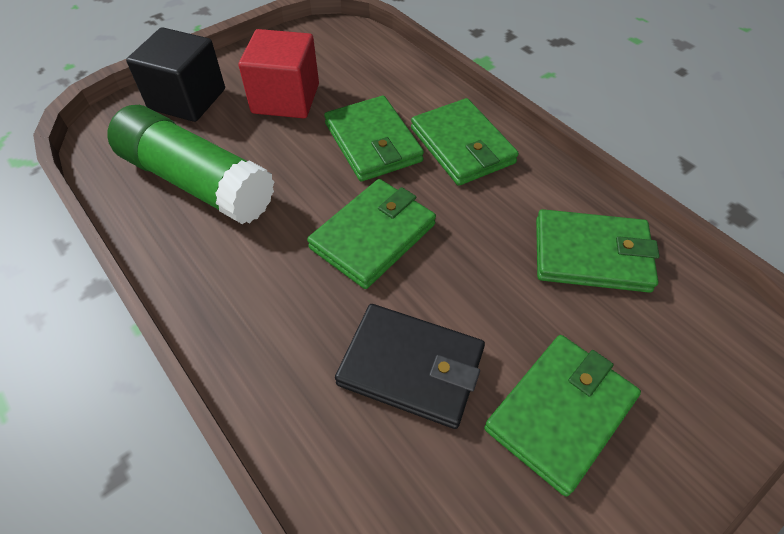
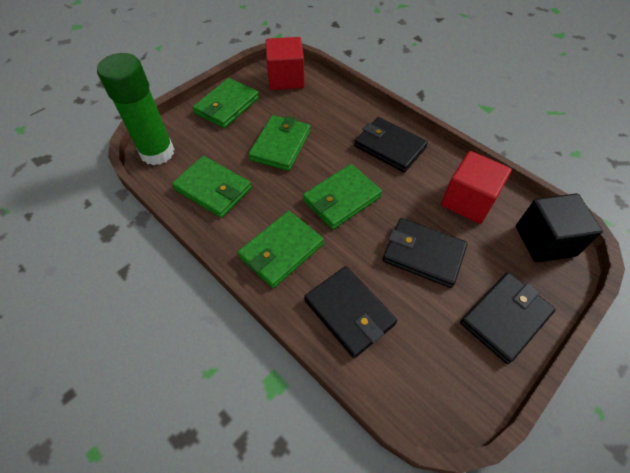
black wallet: 1 -> 4
red cube: 1 -> 2

